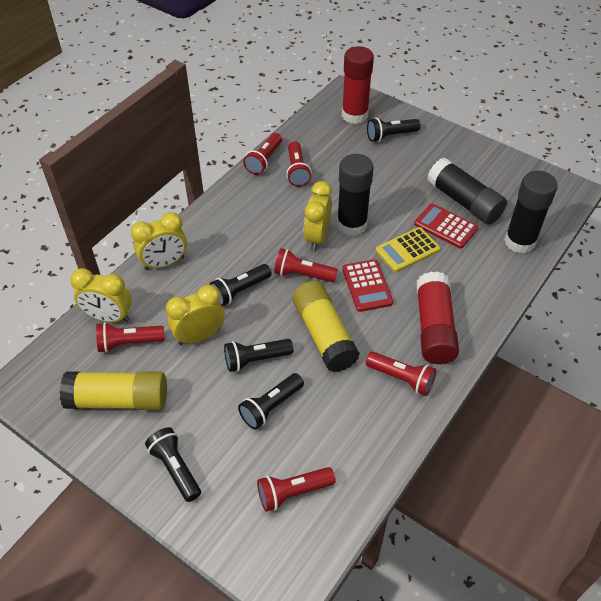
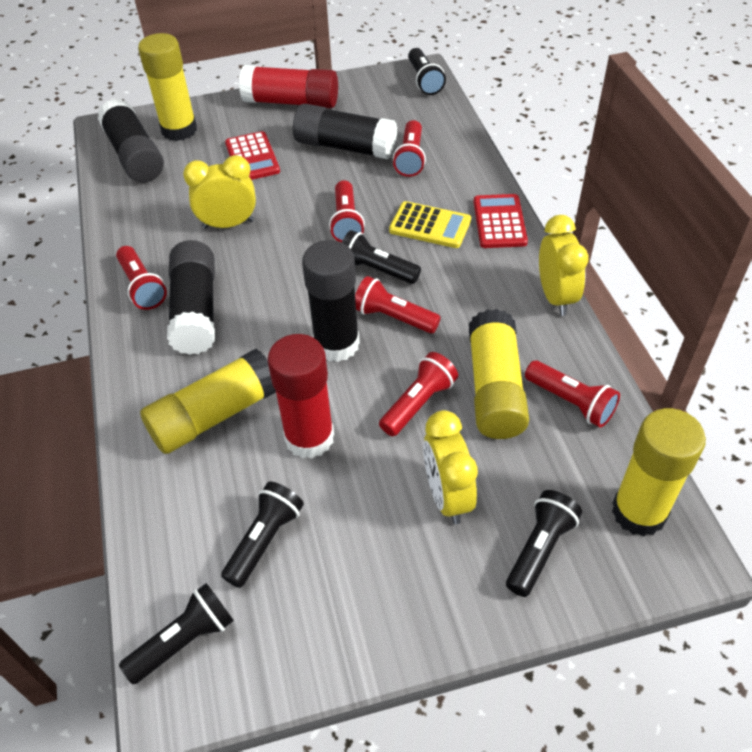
black glue stick: 3 -> 4
yellow clock: 4 -> 3
yellow glue stick: 2 -> 4

